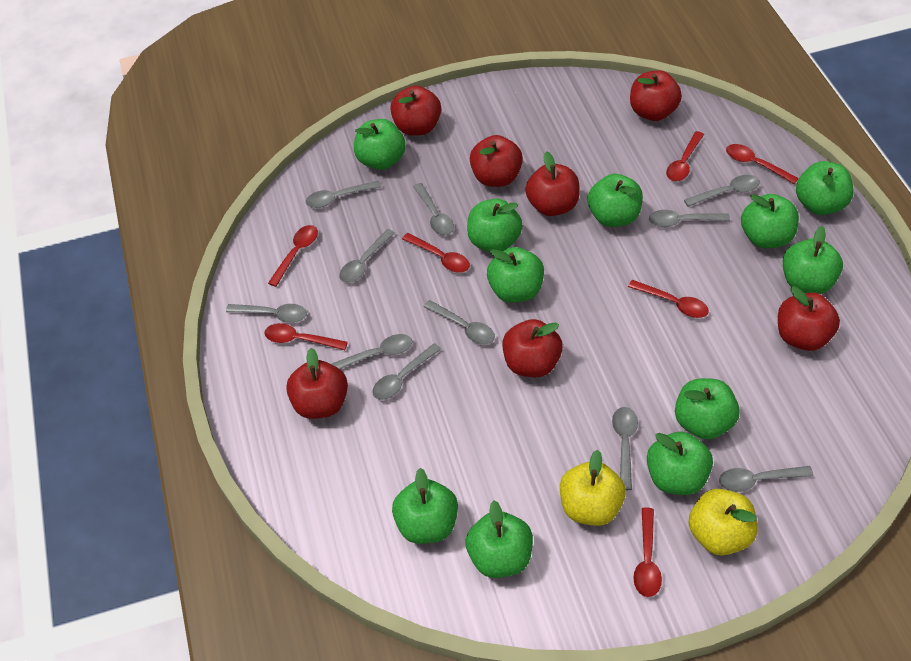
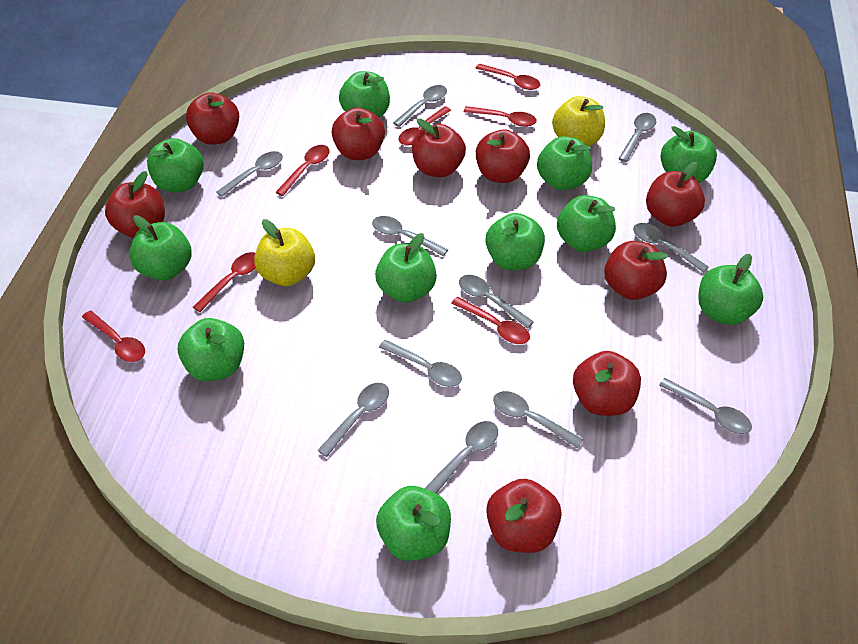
red apple: 7 -> 9

